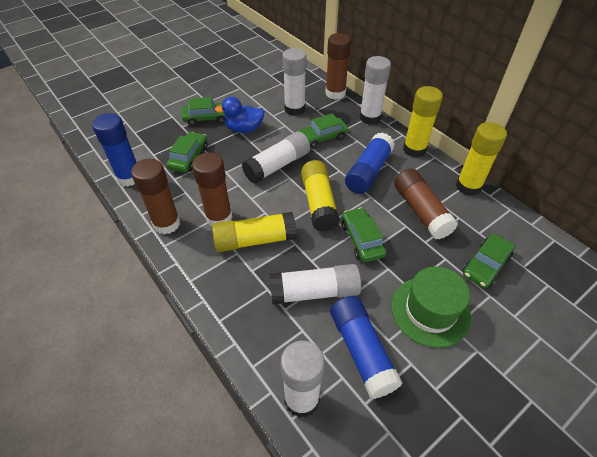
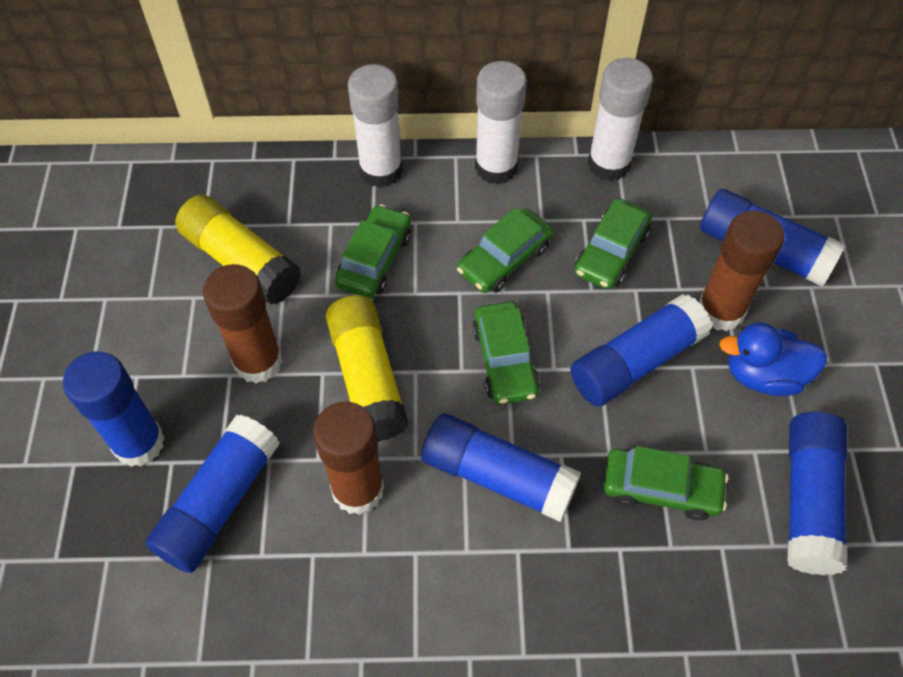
blue glue stick: 3 -> 6
brown glue stick: 4 -> 3
green hat: 1 -> 0
white glue stick: 5 -> 3
yellow glue stick: 4 -> 2

